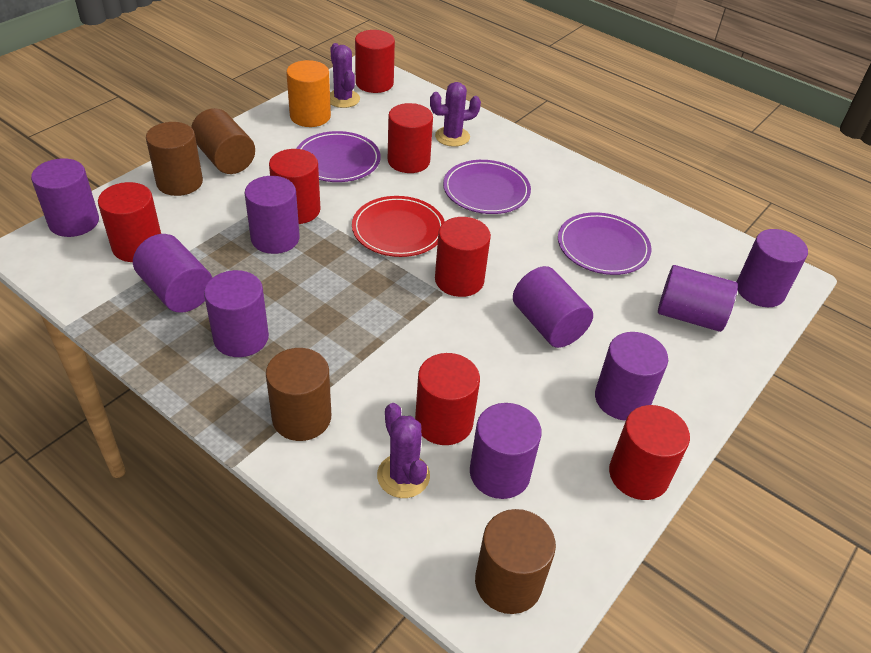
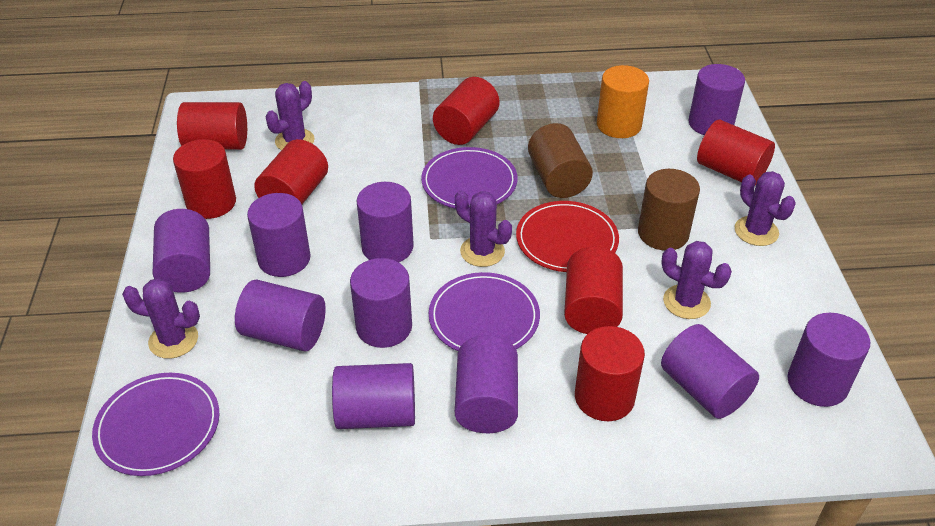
brown cylinder: 4 -> 2
purple cactus: 3 -> 5
purple cylinder: 9 -> 10

